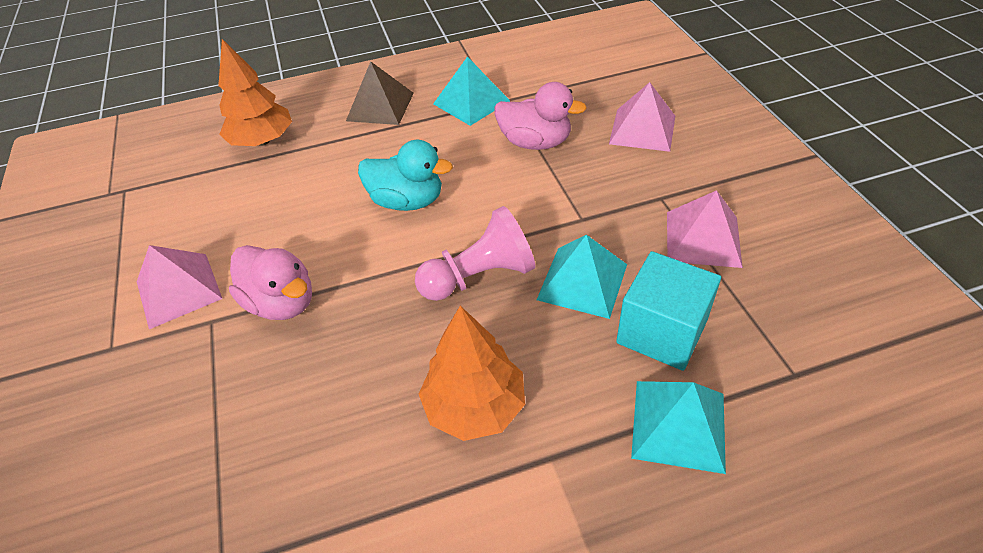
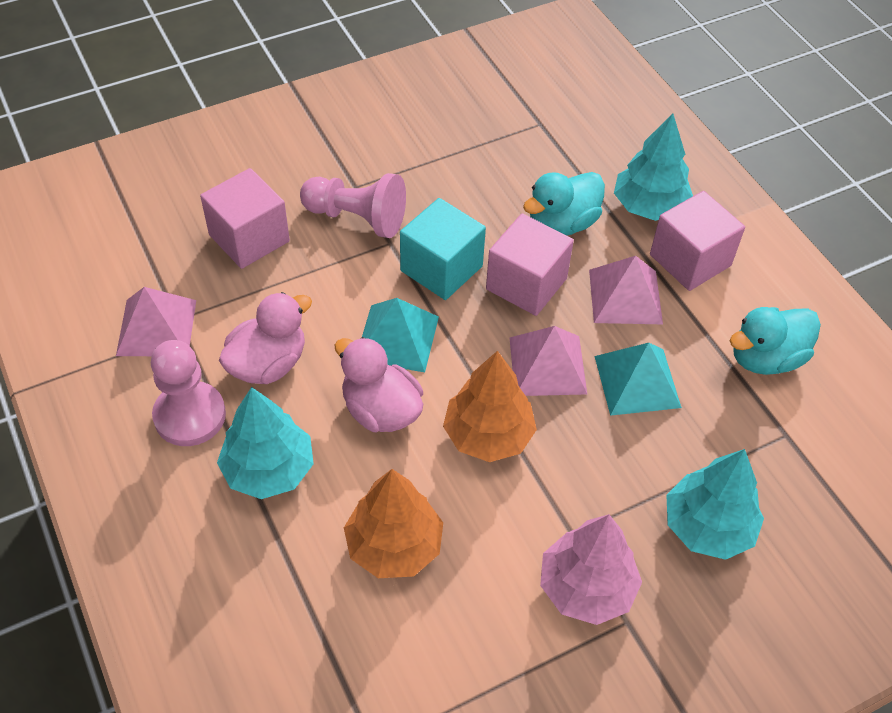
brown pyramid: 1 -> 0
pink cube: 0 -> 3
pink pawn: 1 -> 2
pink tree: 0 -> 1
turquoise duck: 1 -> 2
turquoise pyramid: 3 -> 2
turquoise tree: 0 -> 3

